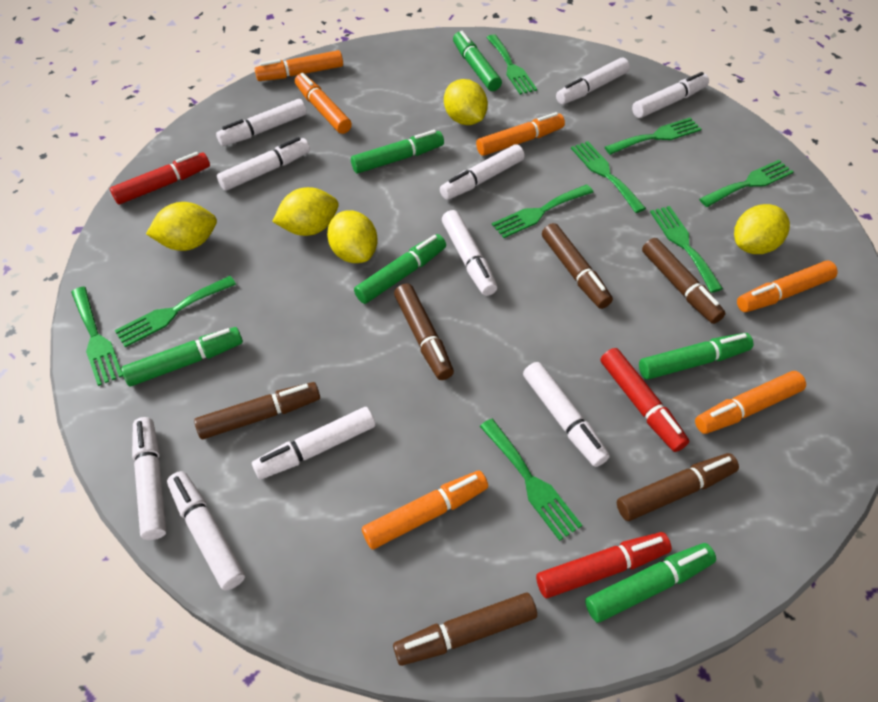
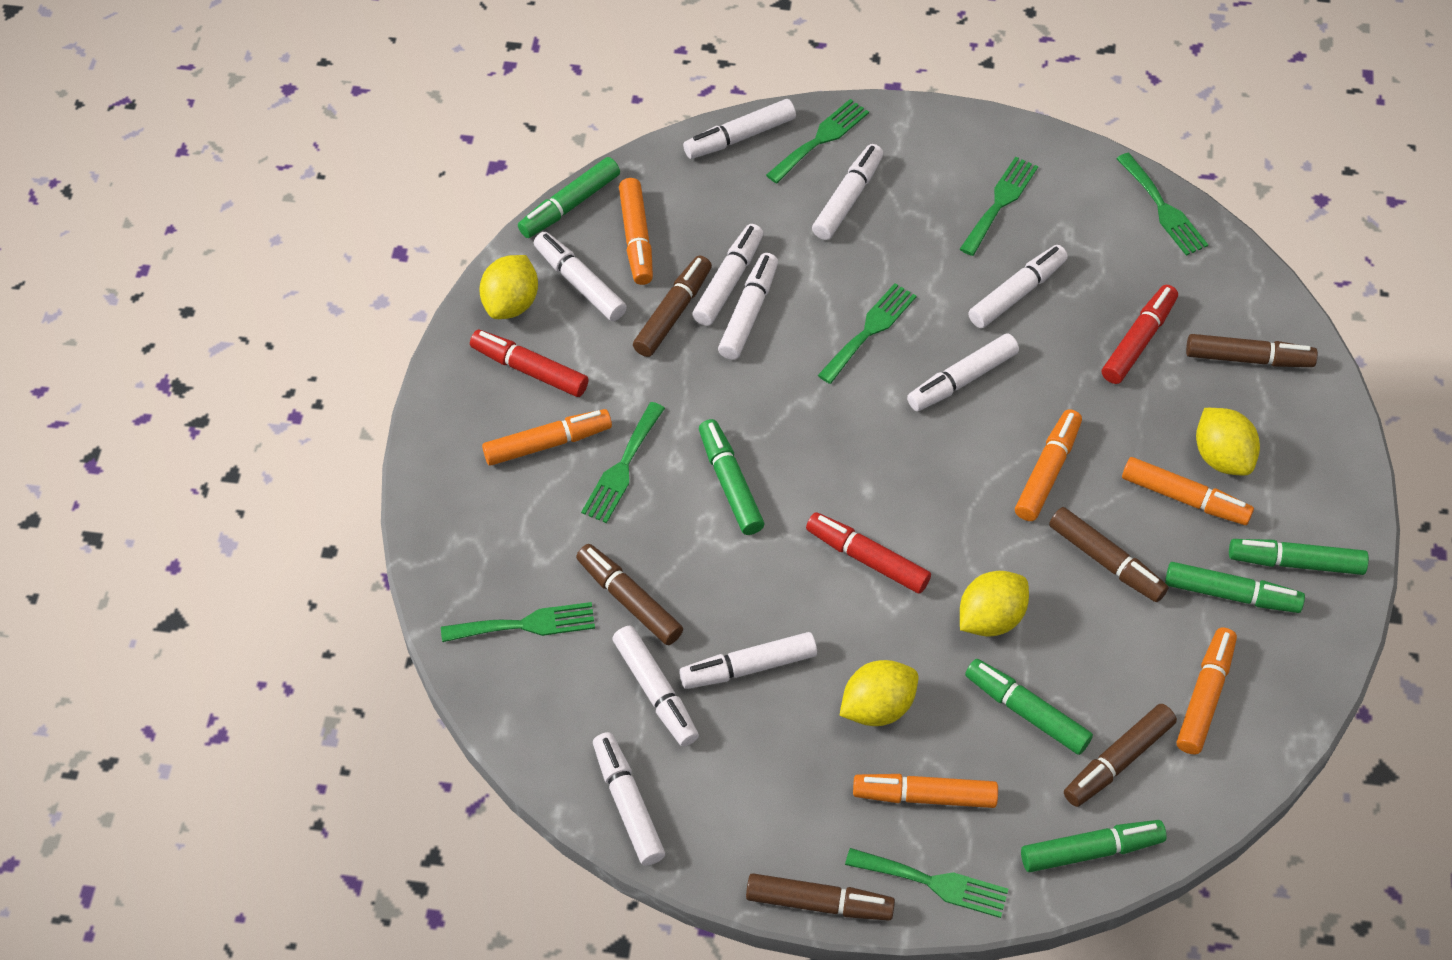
green fork: 9 -> 7
yellow lemon: 5 -> 4

